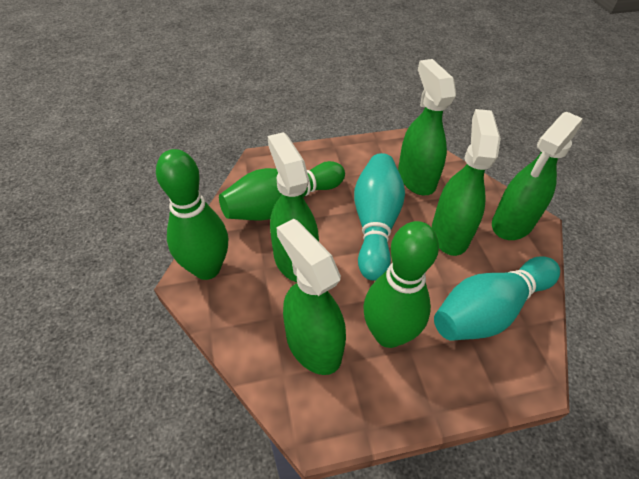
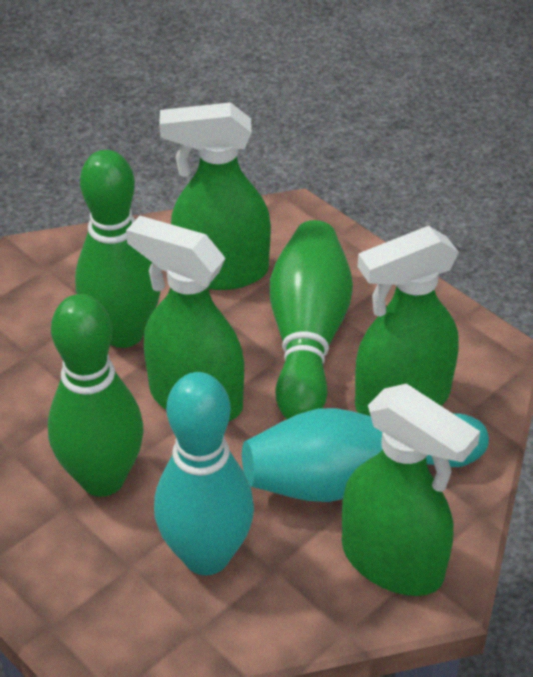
green spray bottle: 5 -> 4

